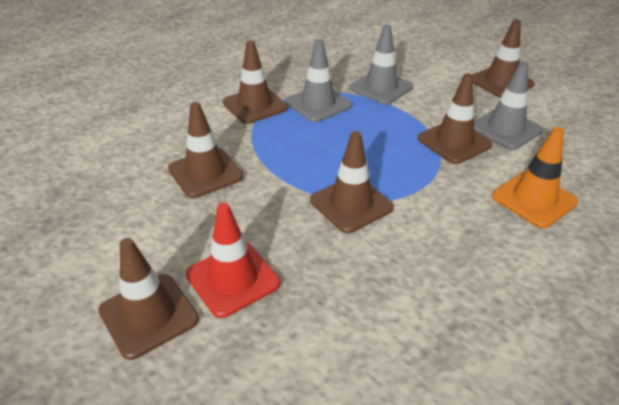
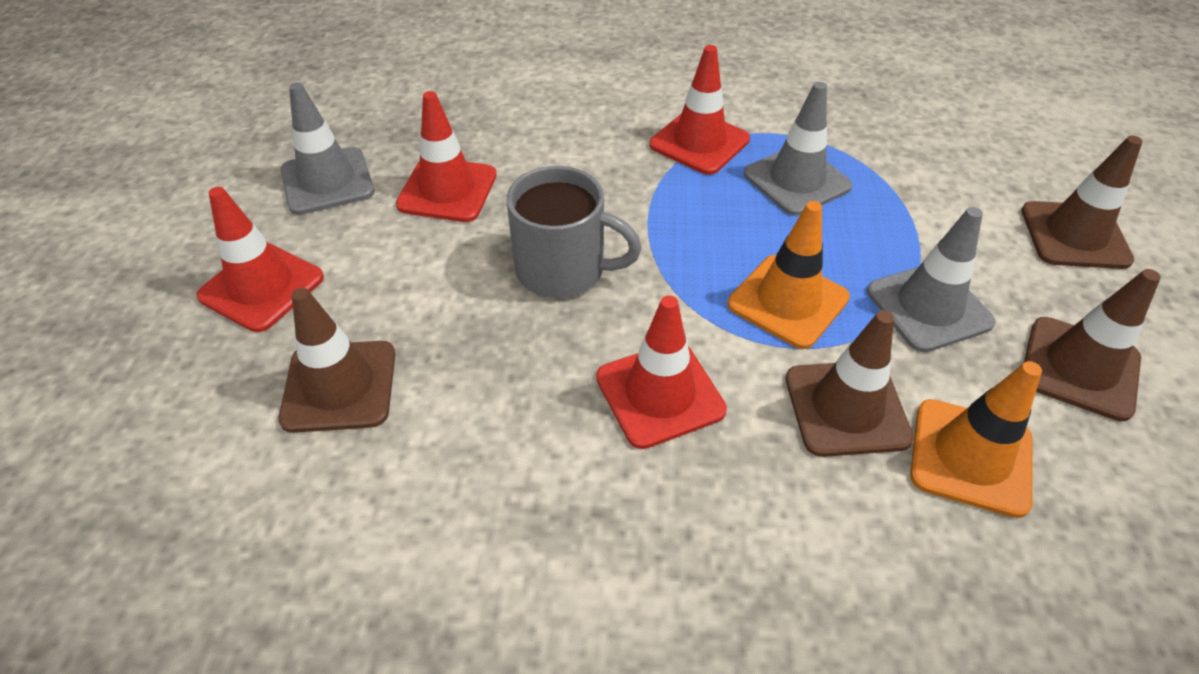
brown traffic cone: 6 -> 4
grey mug: 0 -> 1
orange traffic cone: 1 -> 2
red traffic cone: 1 -> 4

